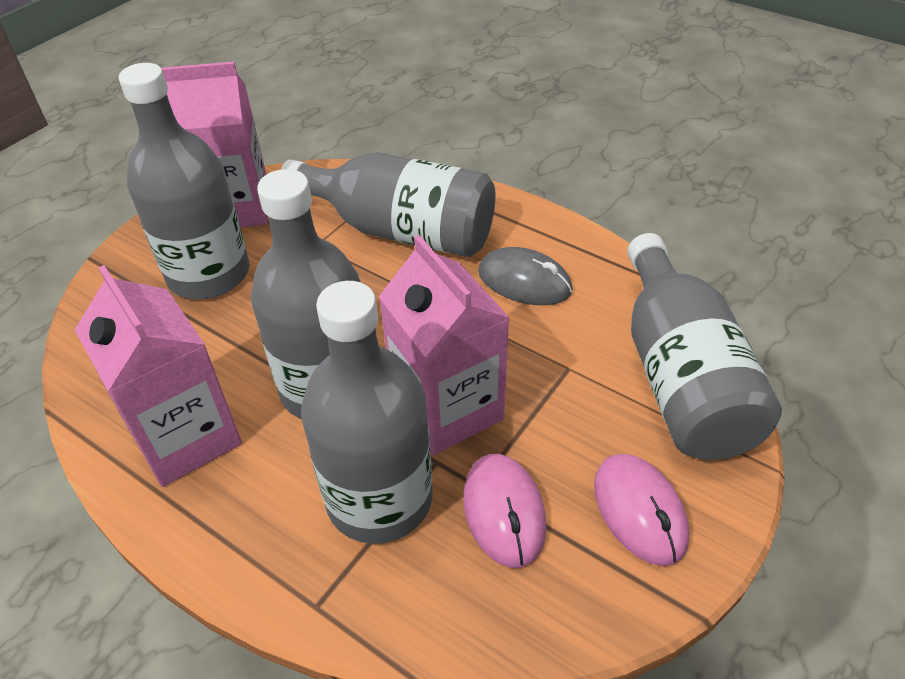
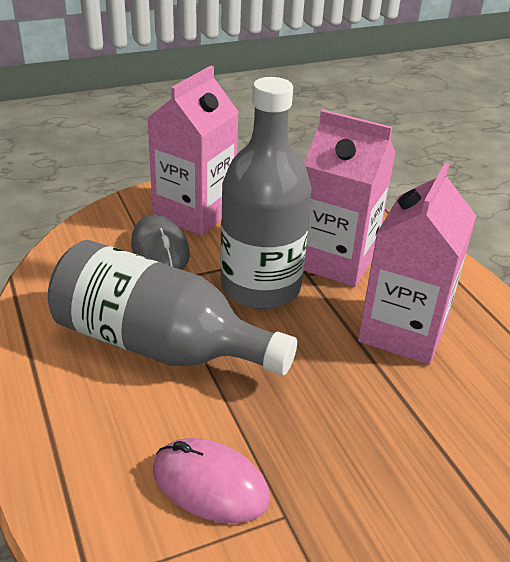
grey bottle: 5 -> 2
pink mouse: 2 -> 1

